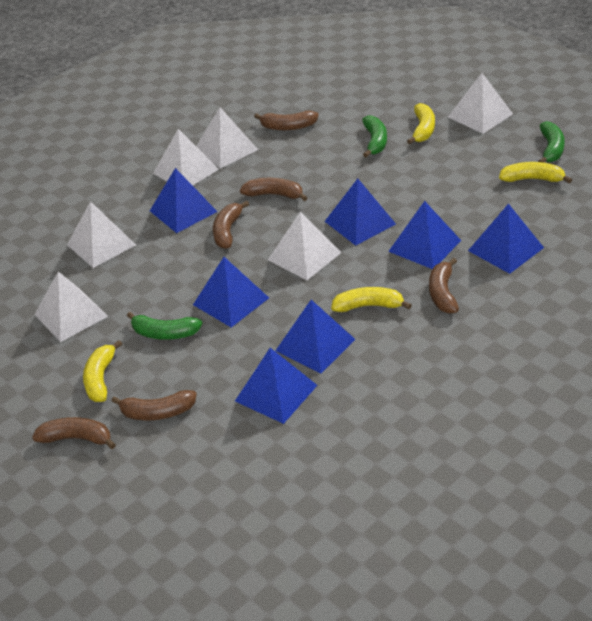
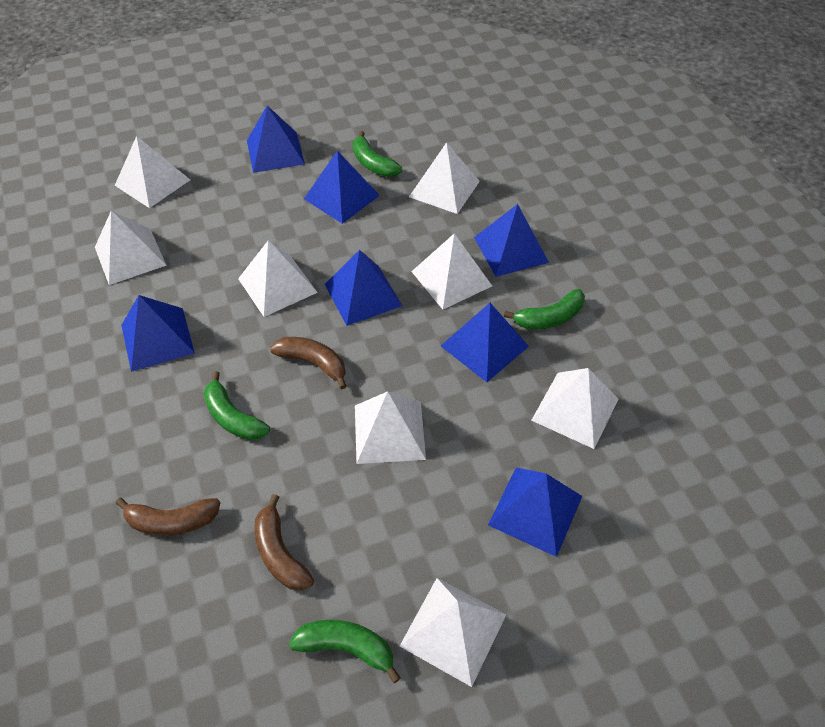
brown banana: 6 -> 3
green banana: 3 -> 4
white pyramid: 6 -> 8
yellow banana: 4 -> 0

